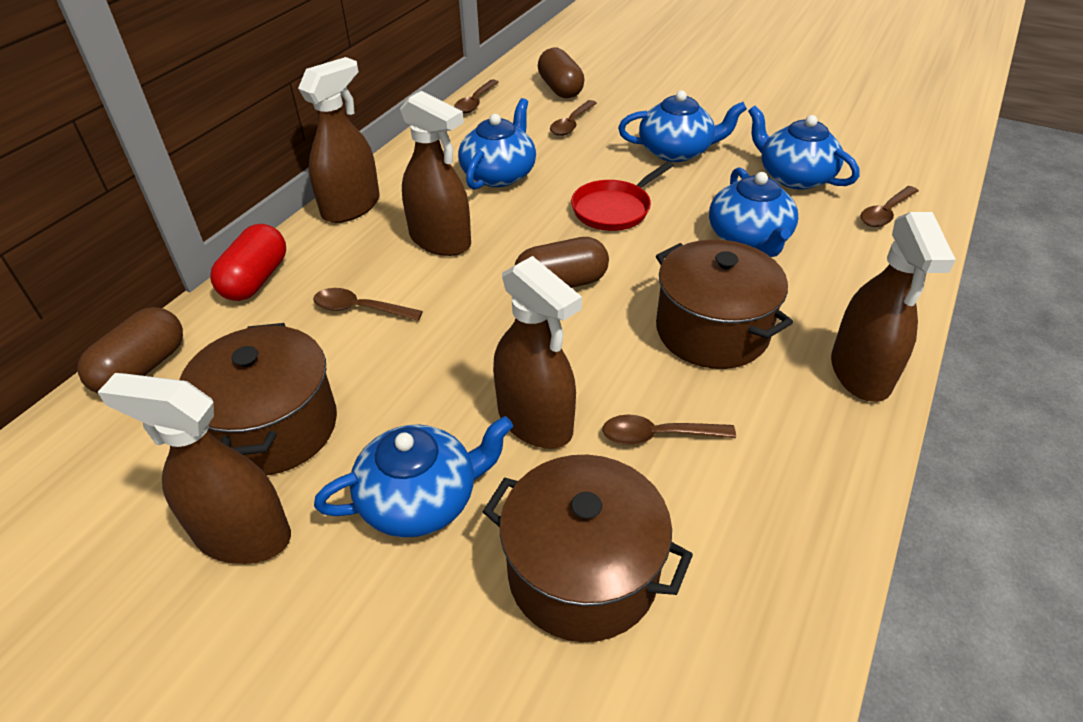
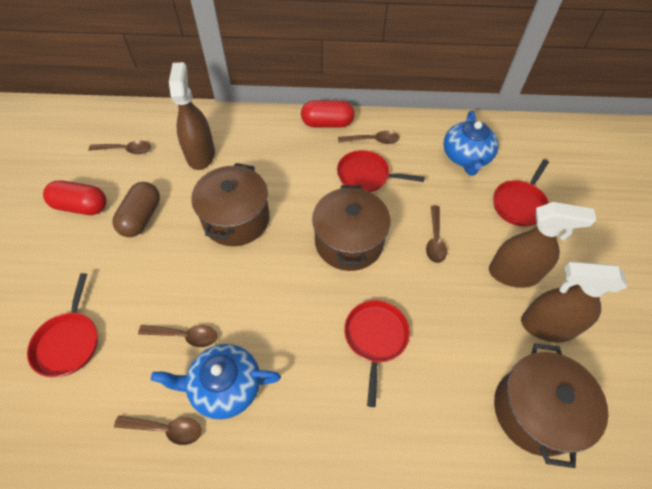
blue teapot: 5 -> 2
brown capsule: 3 -> 1
brown spray bottle: 5 -> 3
red capsule: 1 -> 2
red pan: 1 -> 4

